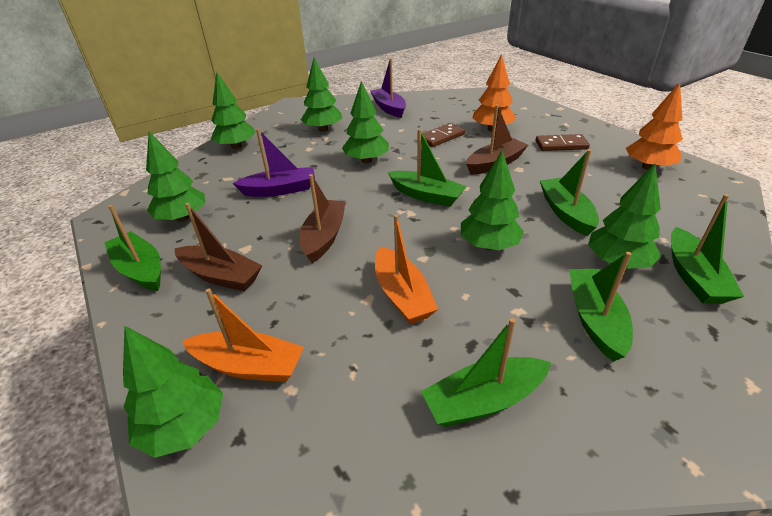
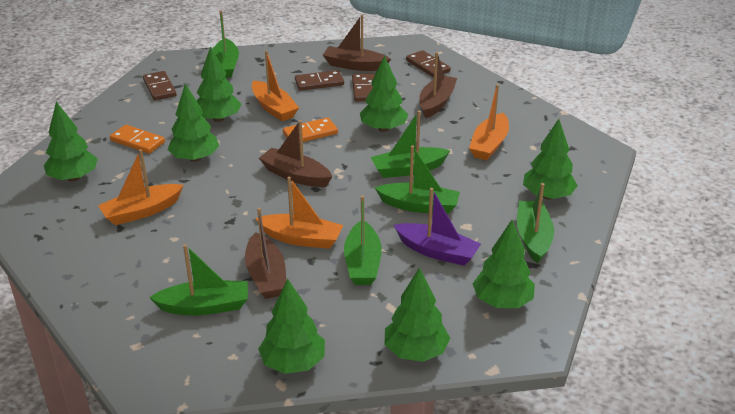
brown boat: 3 -> 4
brown domino: 2 -> 4
green tree: 7 -> 8
orange boat: 2 -> 4
orange domino: 0 -> 2
orange tree: 2 -> 0
purple boat: 2 -> 1

